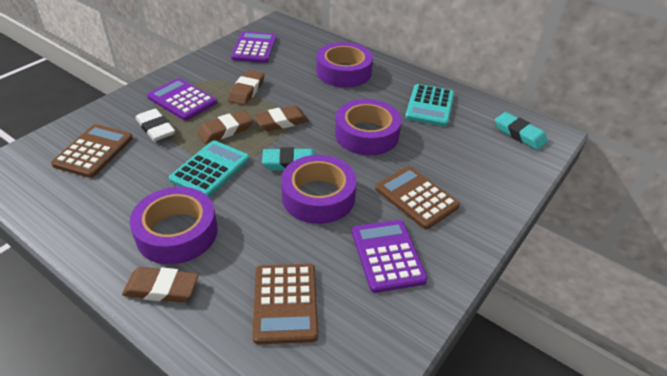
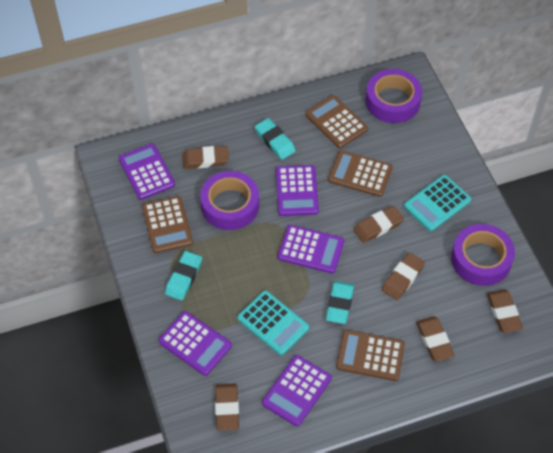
brown calculator: 3 -> 4
brown eraser: 4 -> 6
purple calculator: 3 -> 5
purple tape: 4 -> 3
turquoise eraser: 2 -> 3
white eraser: 1 -> 0

